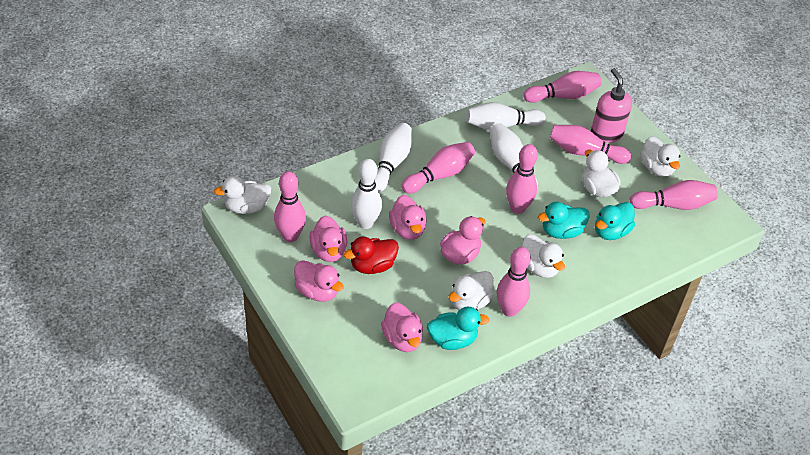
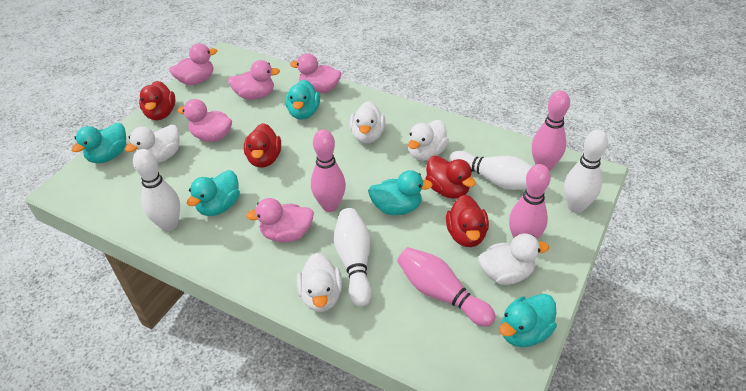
pink bowling pin: 7 -> 4
pink soap dispenser: 1 -> 0
red duck: 1 -> 4
turquoise duck: 3 -> 5

